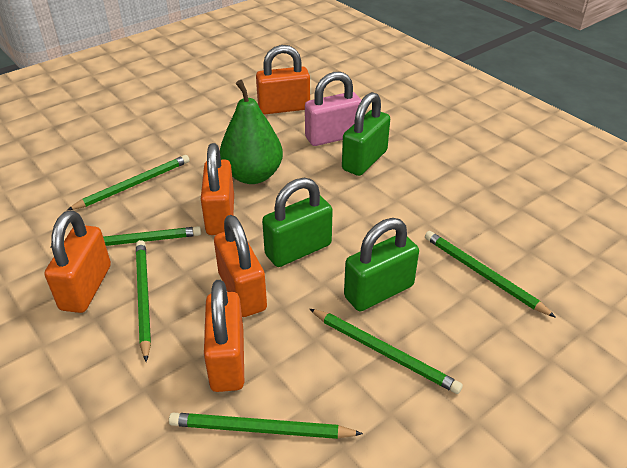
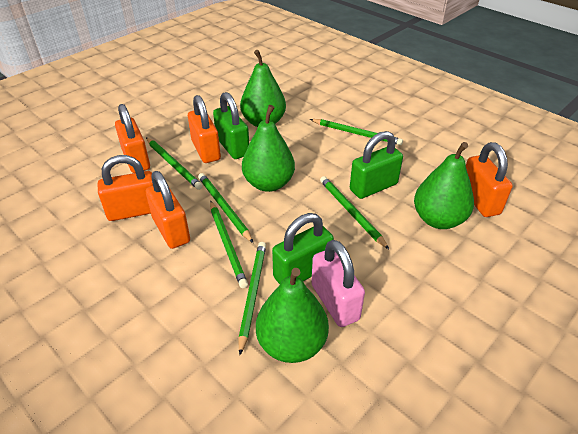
green pear: 1 -> 4

